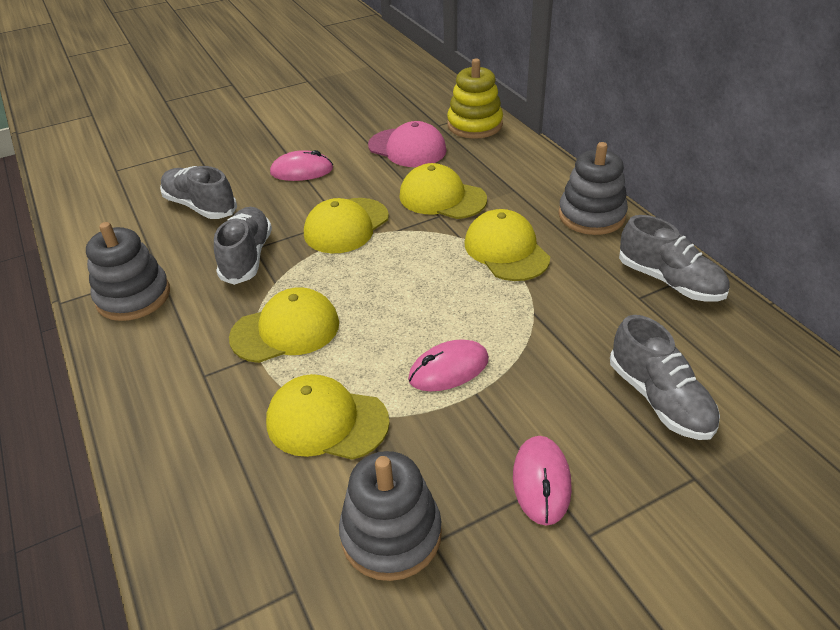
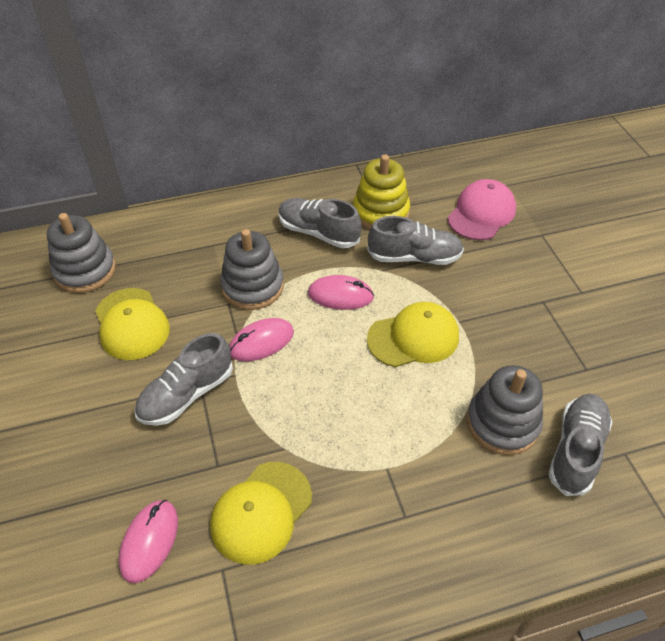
yellow cap: 5 -> 3

